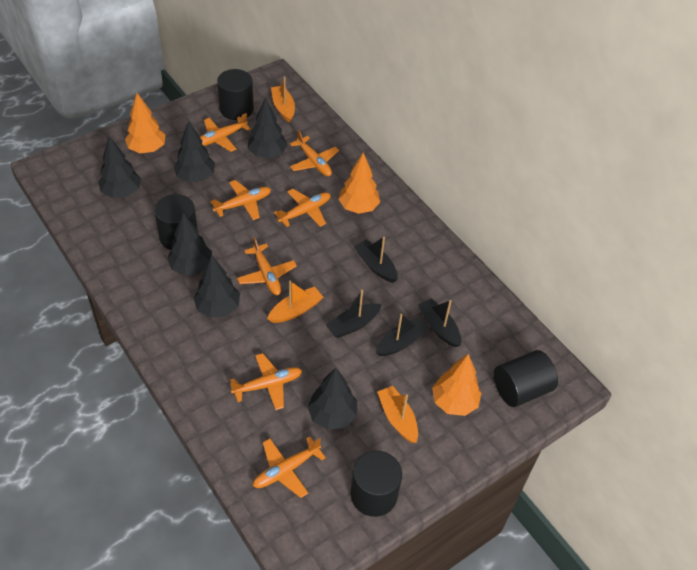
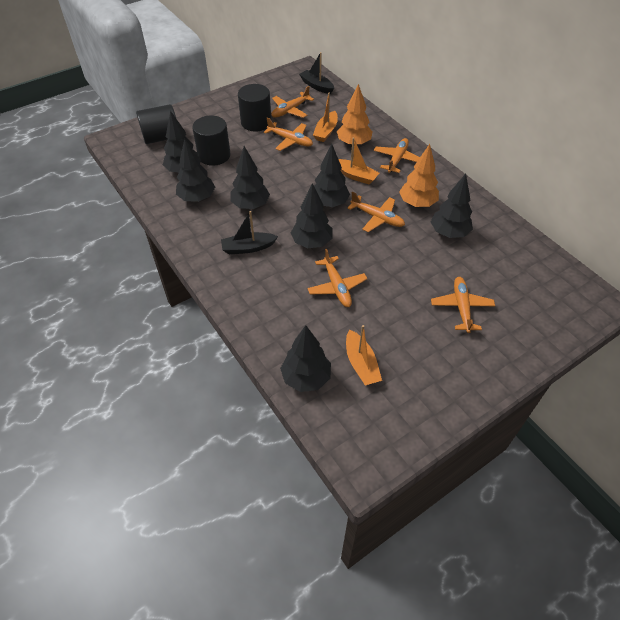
black boat: 4 -> 2
black cylinder: 4 -> 3
black tree: 6 -> 7
orange plane: 7 -> 6
orange tree: 3 -> 2

